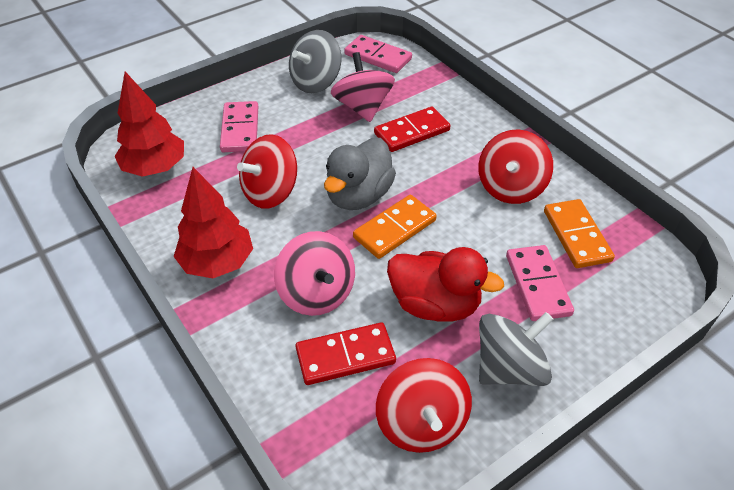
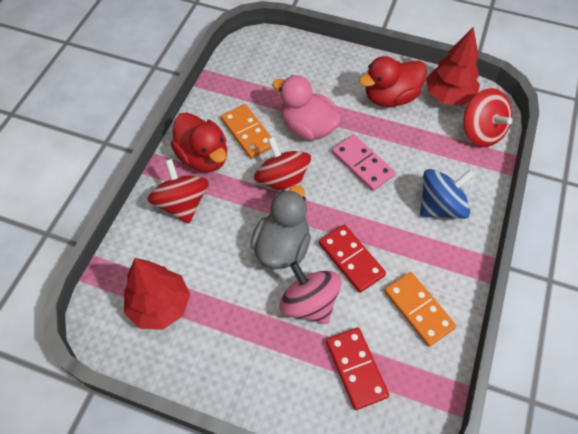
blue spinning top: 0 -> 1
grey spinning top: 2 -> 0
pink domino: 3 -> 1
pink duck: 0 -> 1
pink spinning top: 2 -> 1
red duck: 1 -> 2

